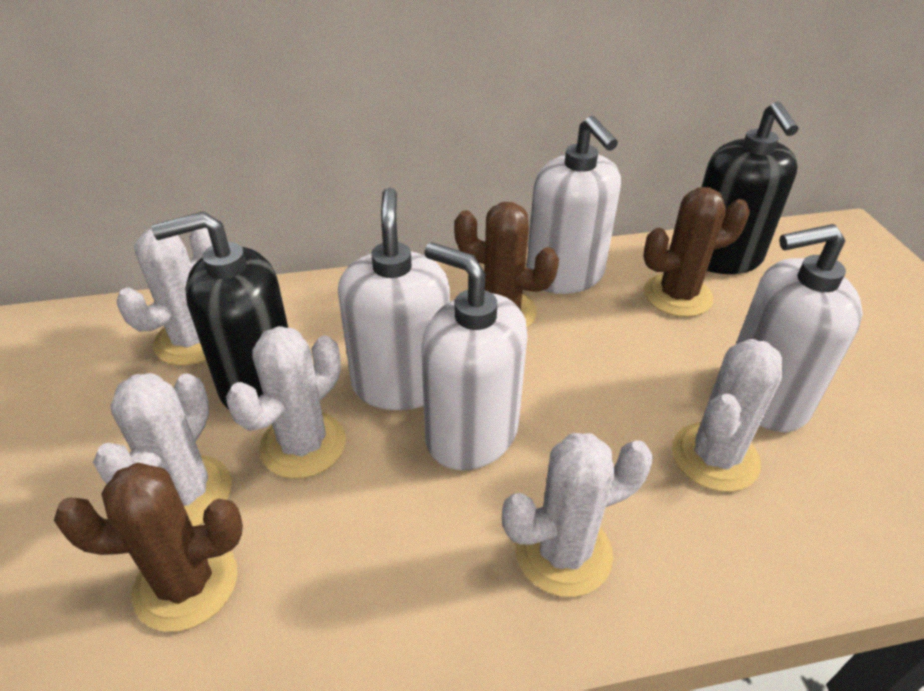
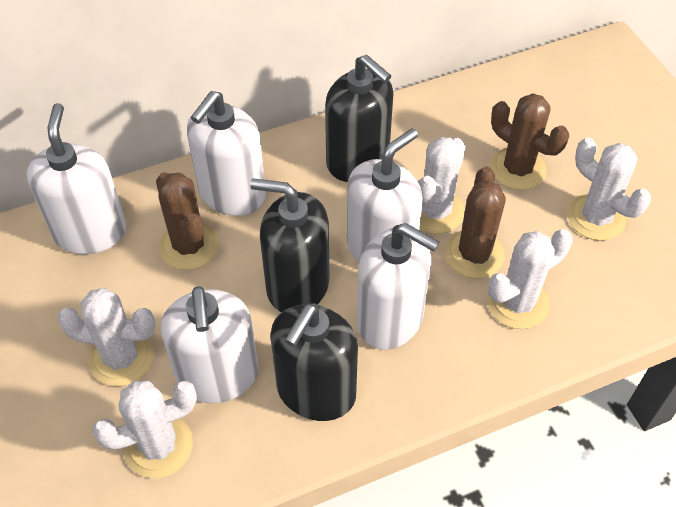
black soap dispenser: 2 -> 3
white soap dispenser: 4 -> 5

